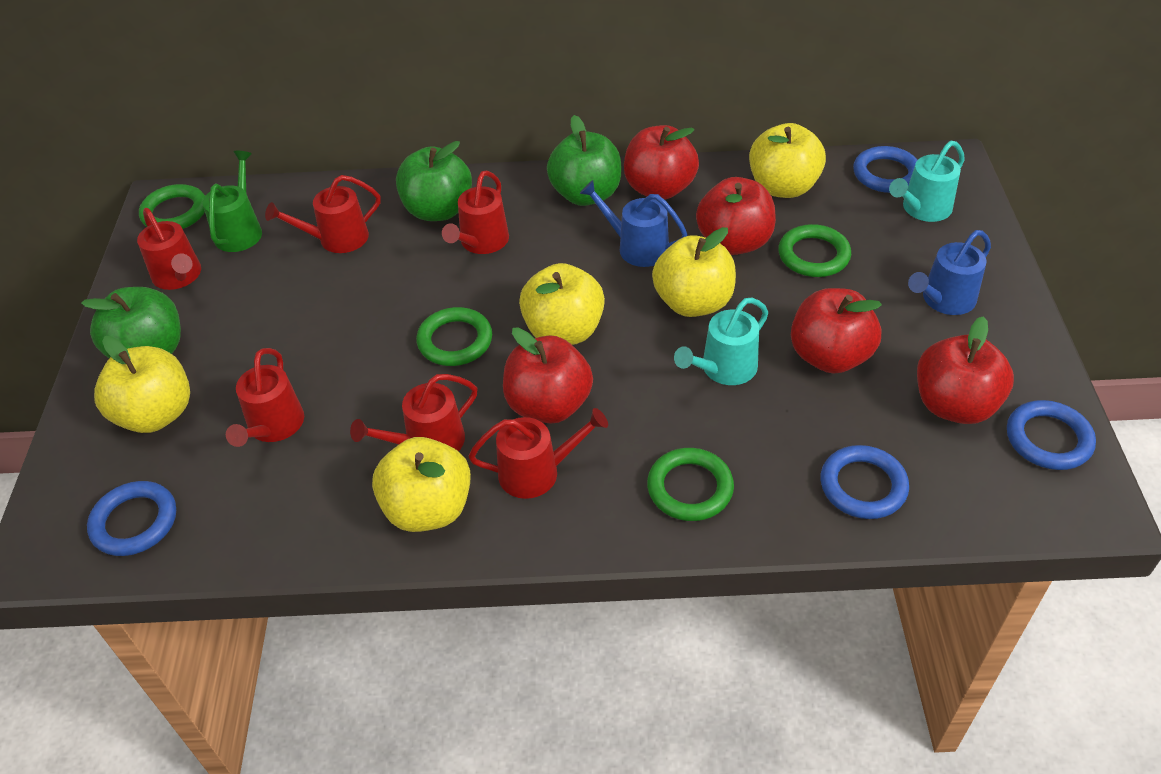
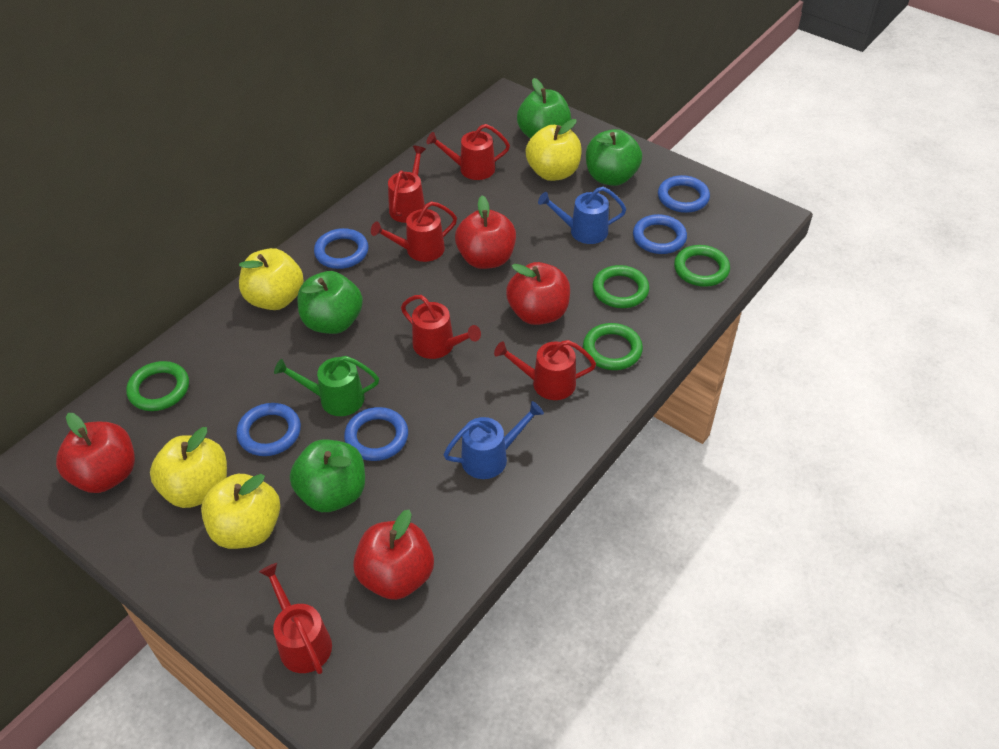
blue ring: 4 -> 5
green apple: 3 -> 4
red apple: 5 -> 4
turquoise watering can: 2 -> 0
yellow apple: 5 -> 4

